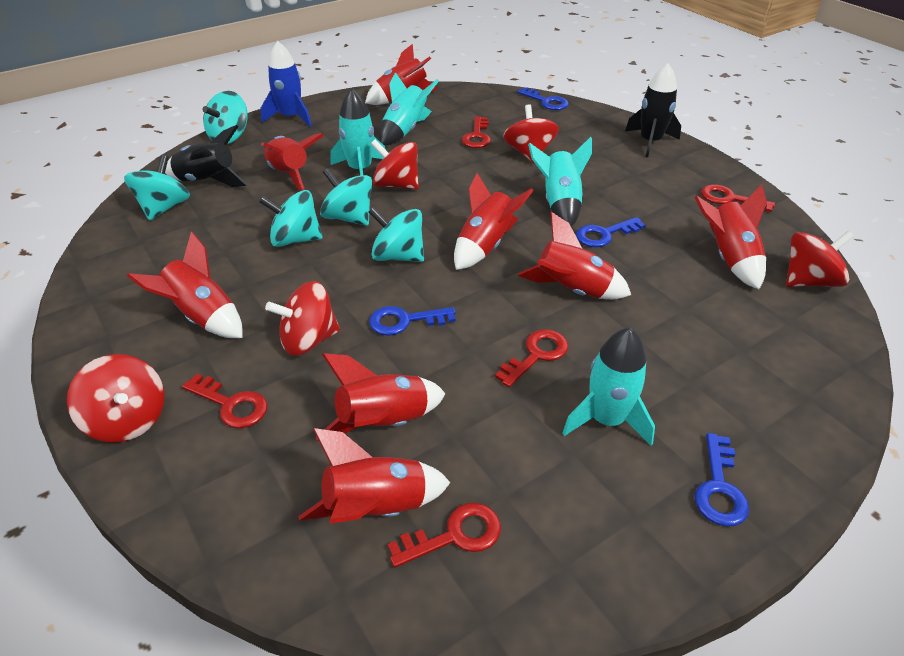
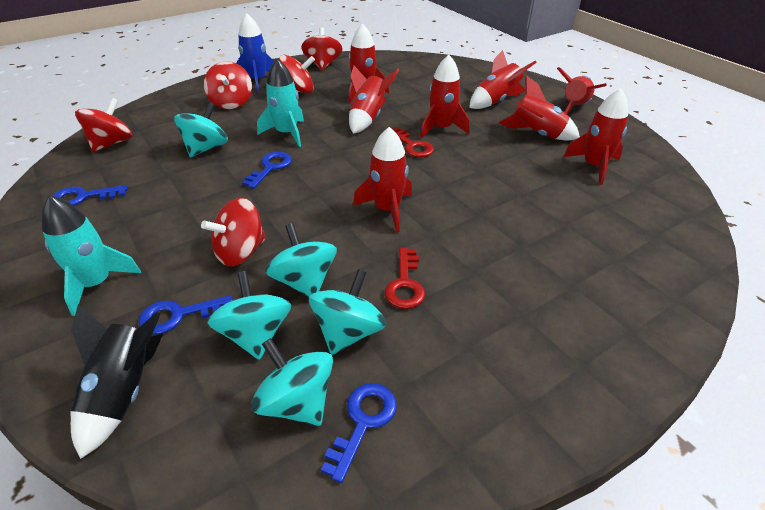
black rocket: 2 -> 1
red key: 5 -> 2
turquoise rocket: 4 -> 2

